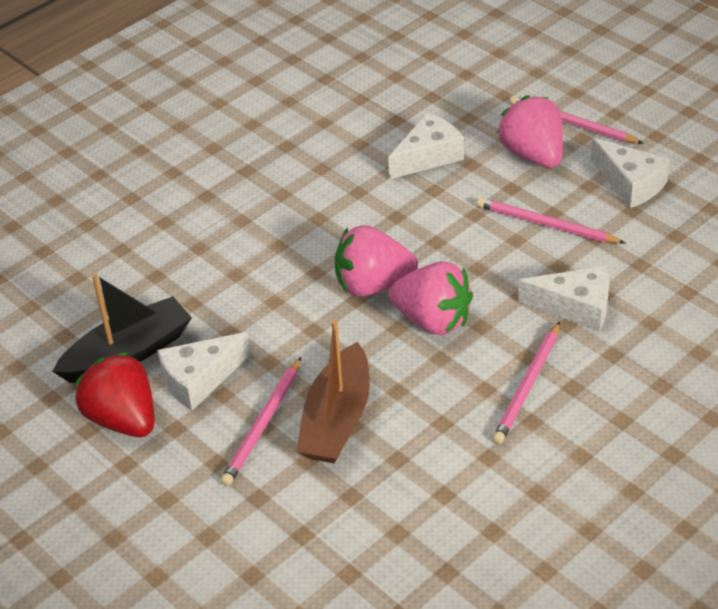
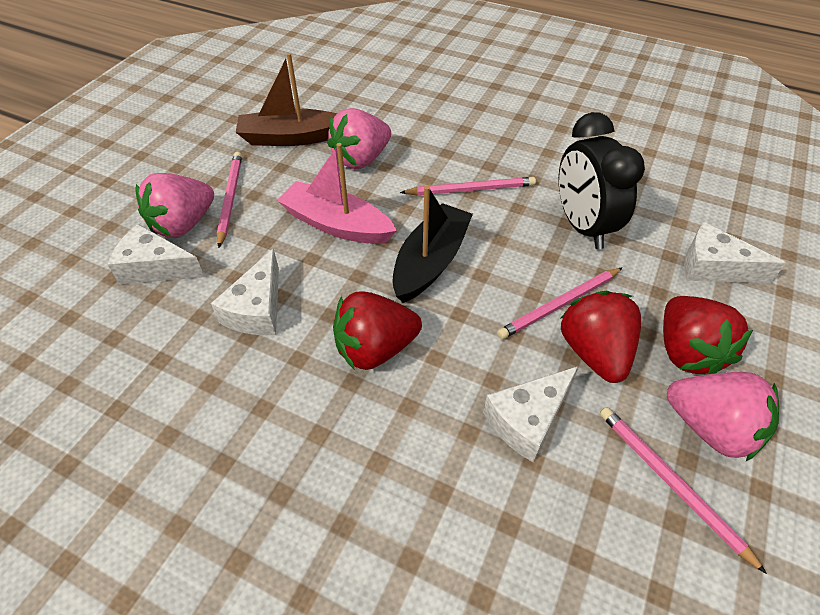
black clock: 0 -> 1
pink boat: 0 -> 1
red strawberry: 1 -> 3

